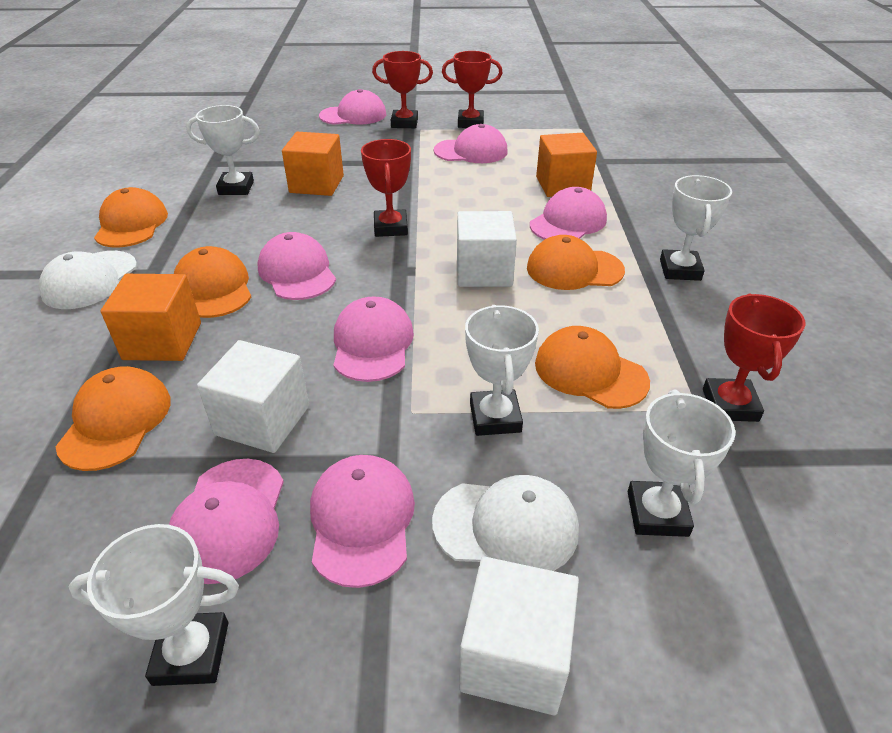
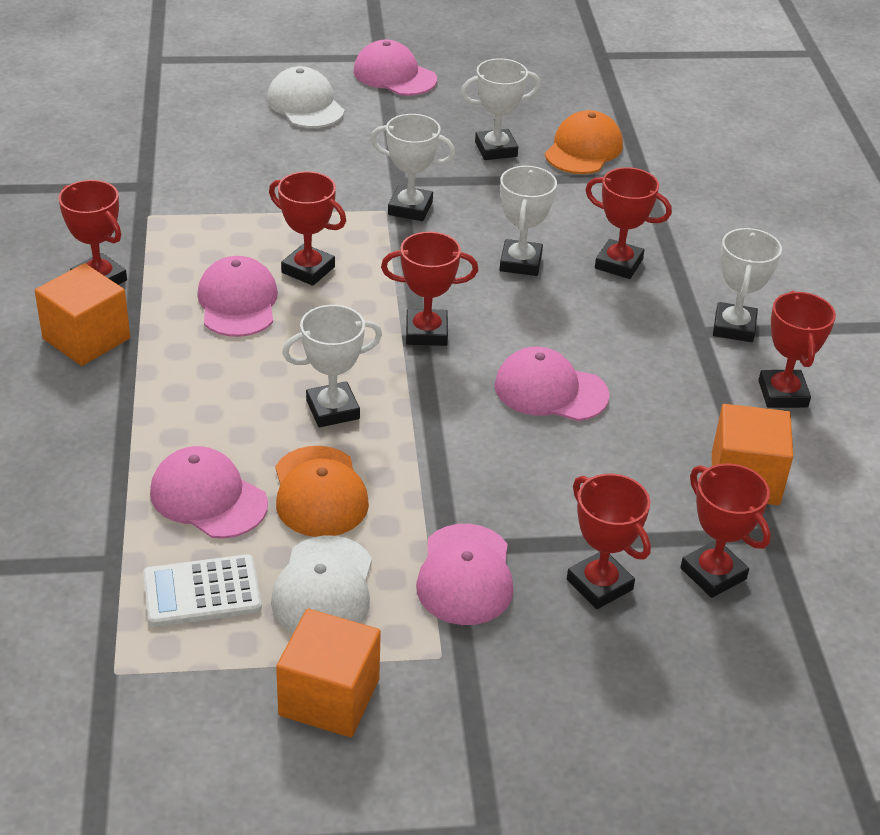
orange cap: 5 -> 2
pink cap: 7 -> 5
red trophy: 4 -> 7
white calculator: 0 -> 1
white cube: 3 -> 0

